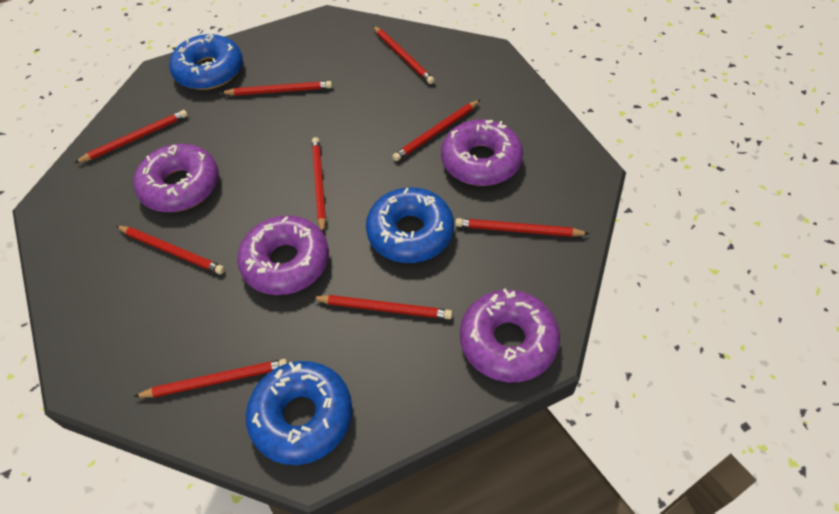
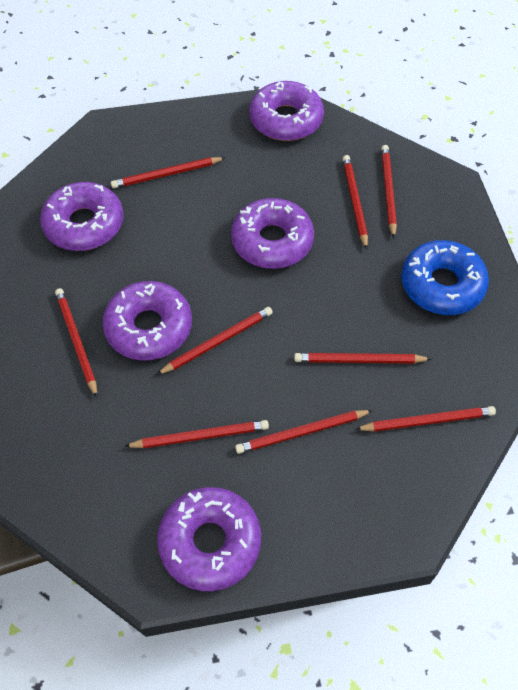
blue donut: 3 -> 1
purple donut: 4 -> 5

